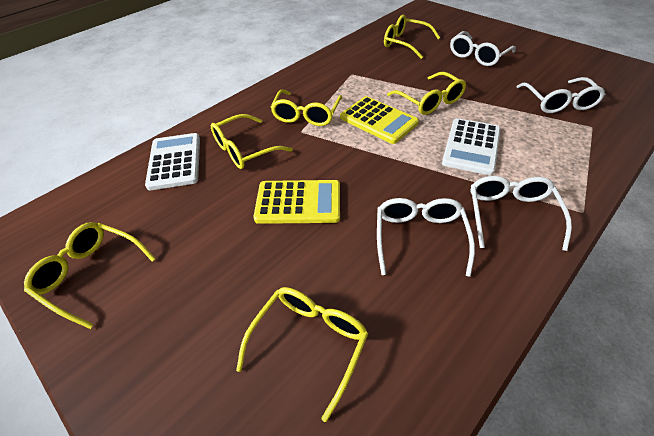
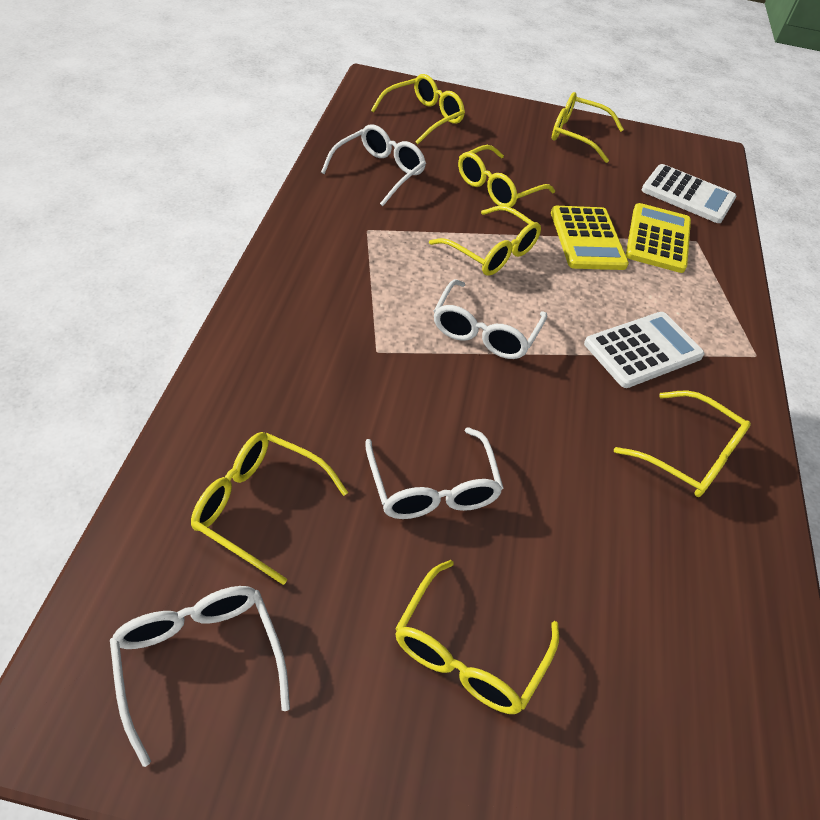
yellow glasses: 6 -> 7

